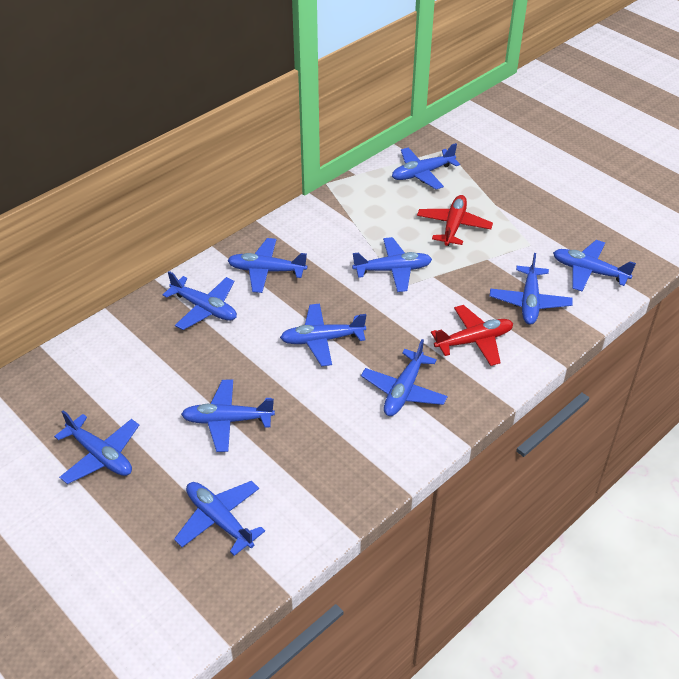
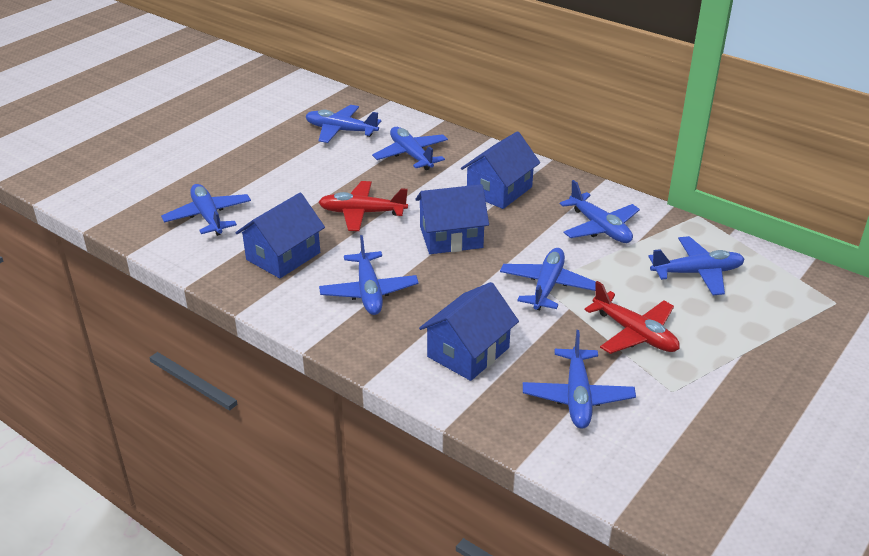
blue house: 0 -> 4
blue plane: 11 -> 8

